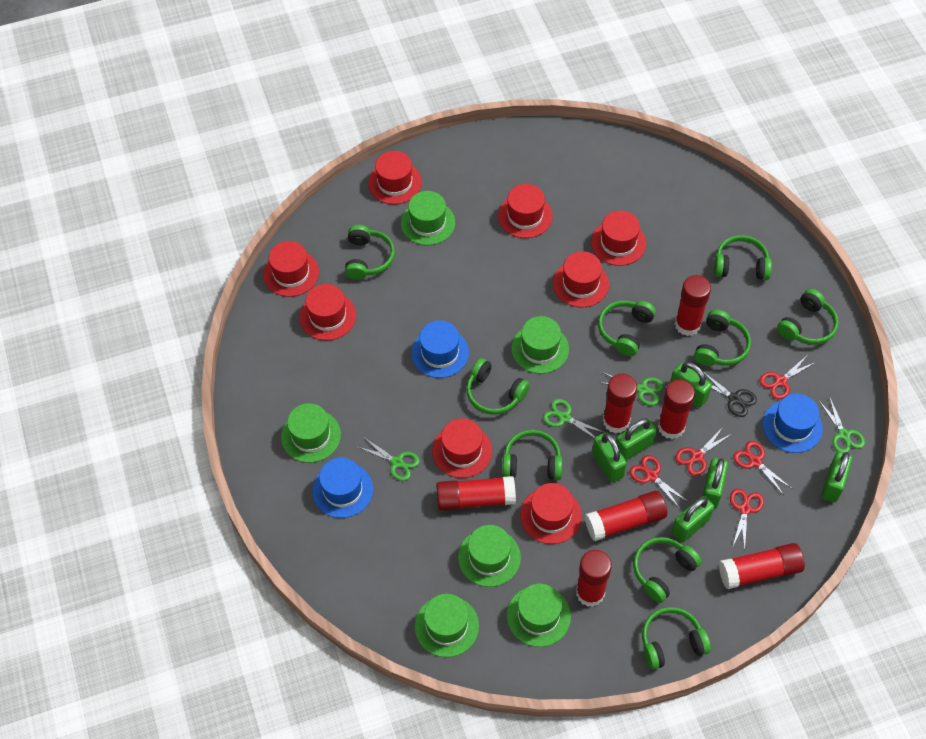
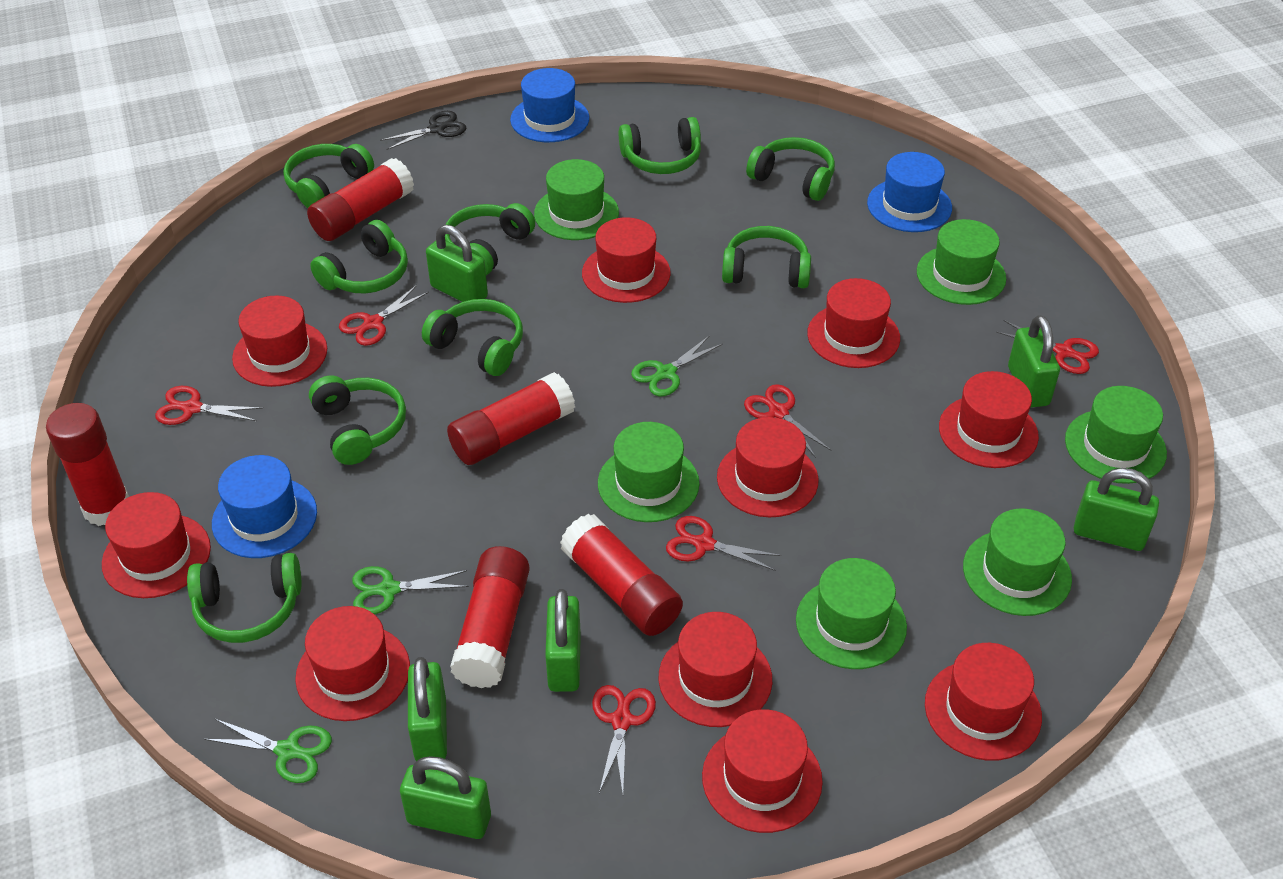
green scissors: 4 -> 3
red glue stick: 7 -> 5
red hat: 8 -> 10
red scissors: 5 -> 6

